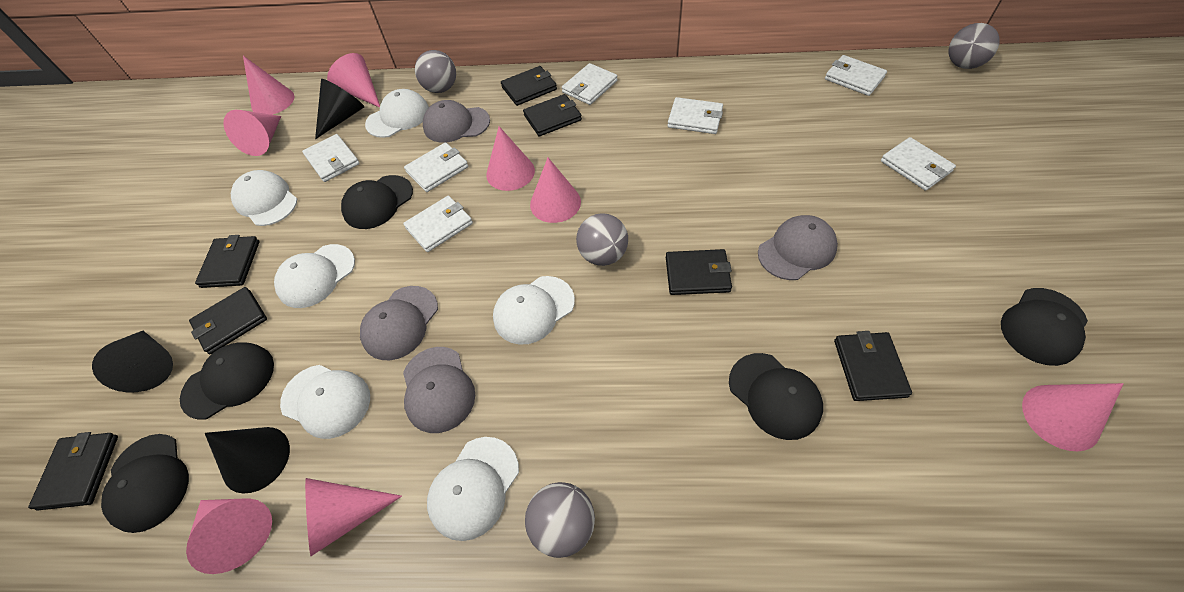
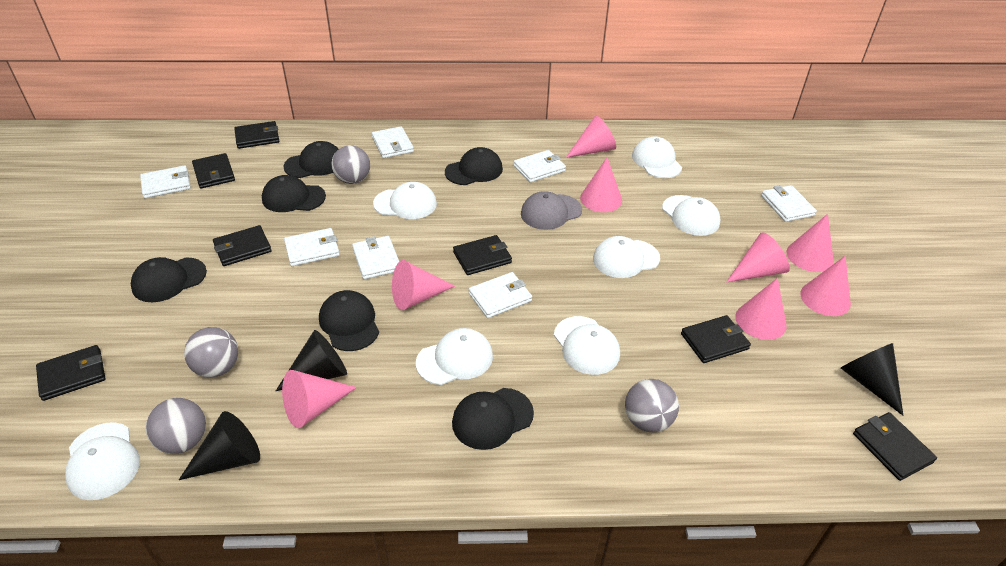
black cap: 5 -> 6
grey cap: 4 -> 1
white cap: 6 -> 7

